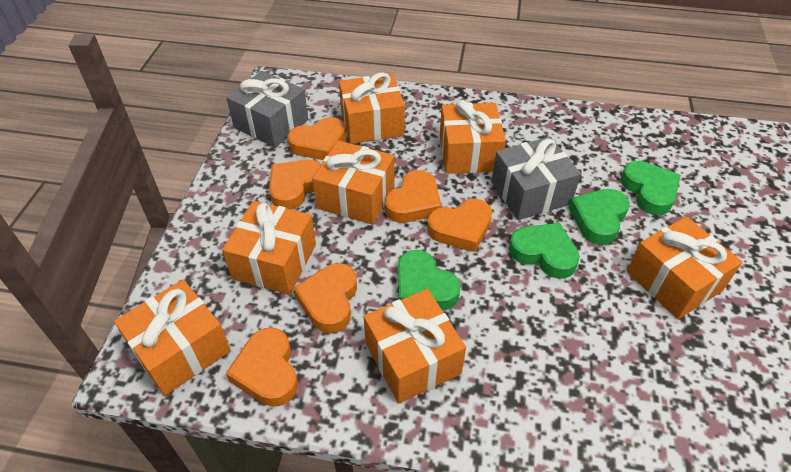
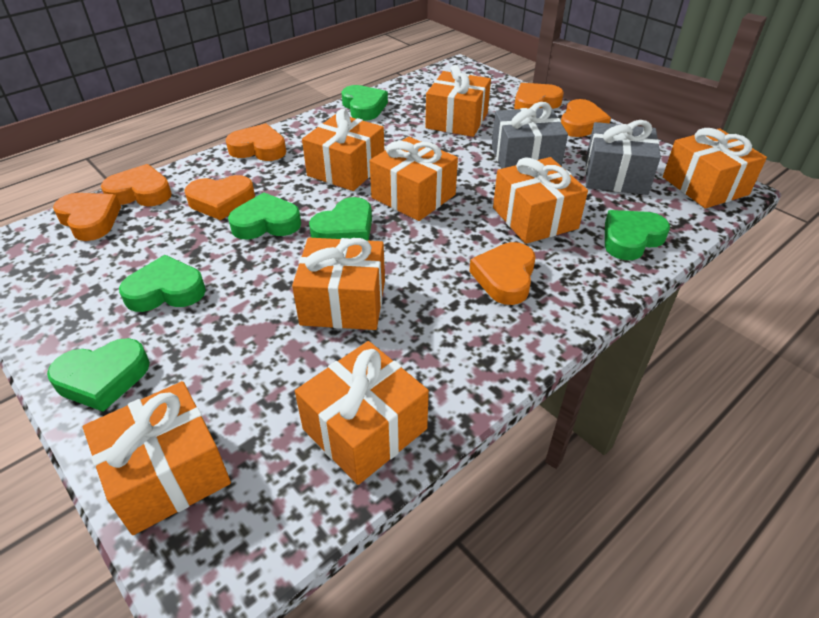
green heart: 4 -> 6
orange gift: 7 -> 8
orange heart: 6 -> 7

